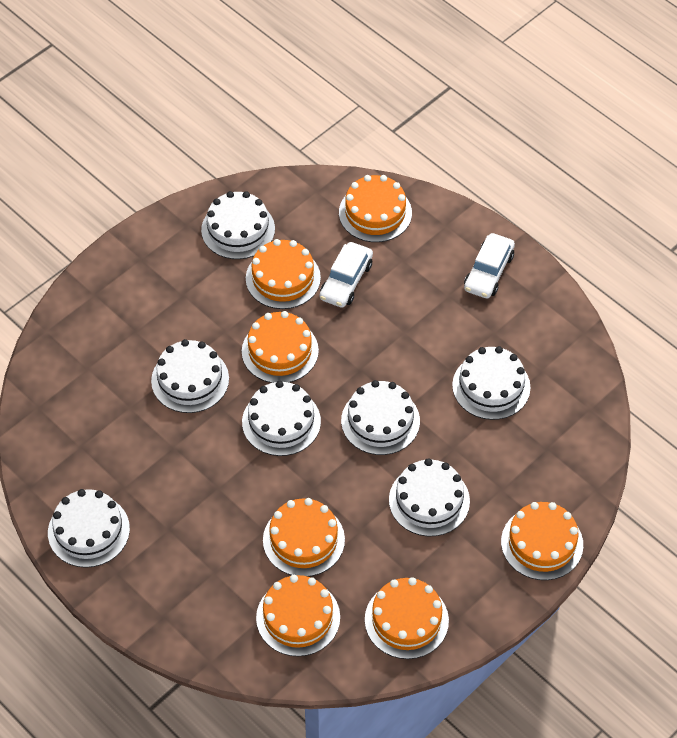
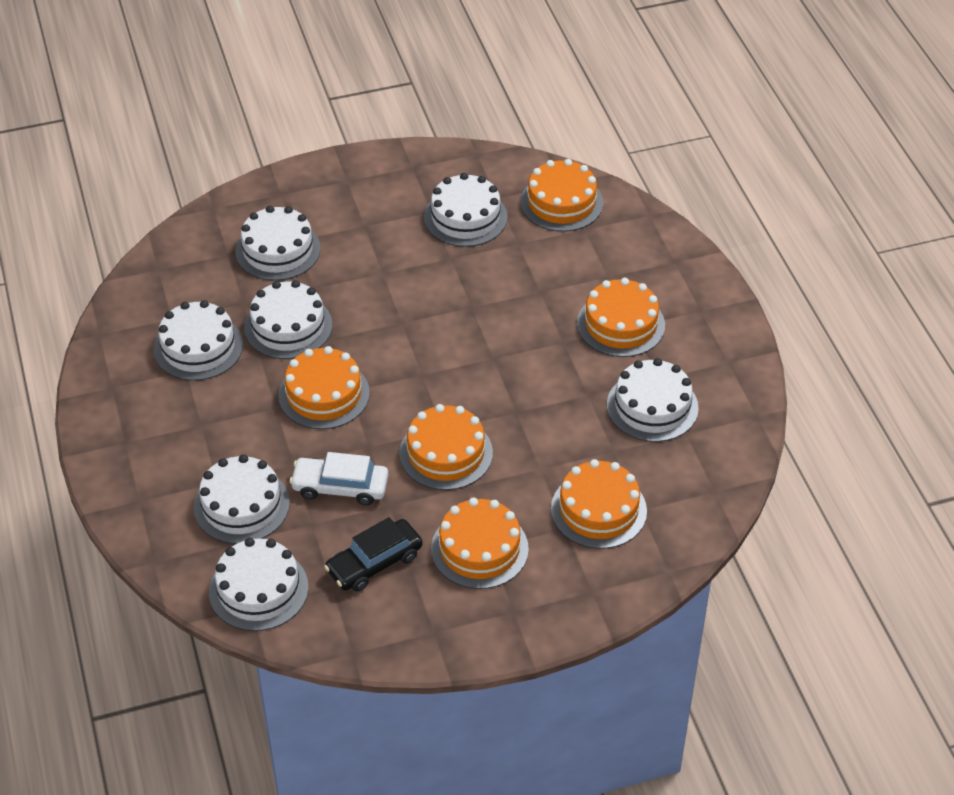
black car: 0 -> 1
orange cake: 7 -> 6
white car: 2 -> 1

